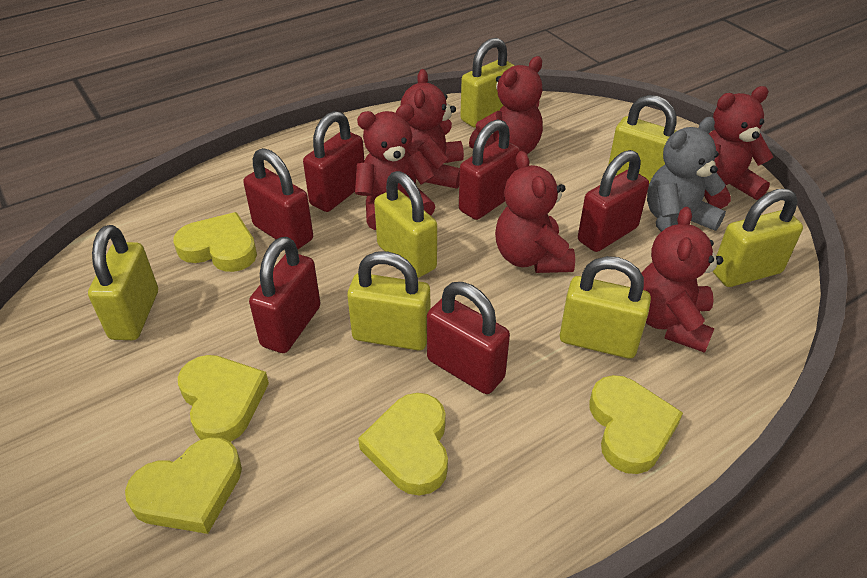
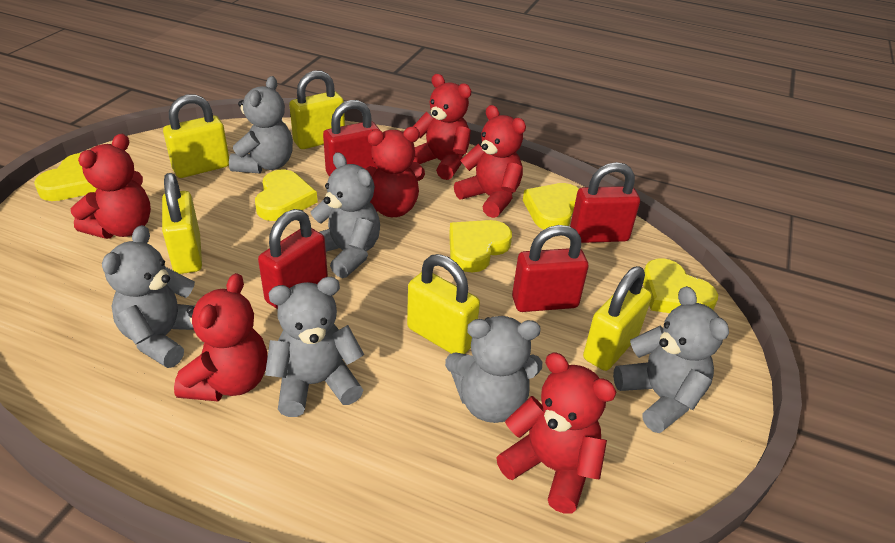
grey teddy bear: 1 -> 6
red padlock: 6 -> 4
yellow padlock: 7 -> 5

